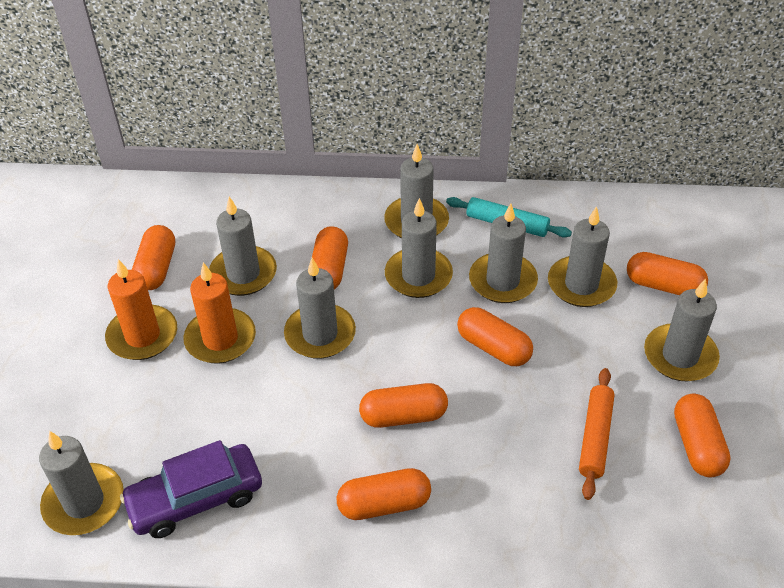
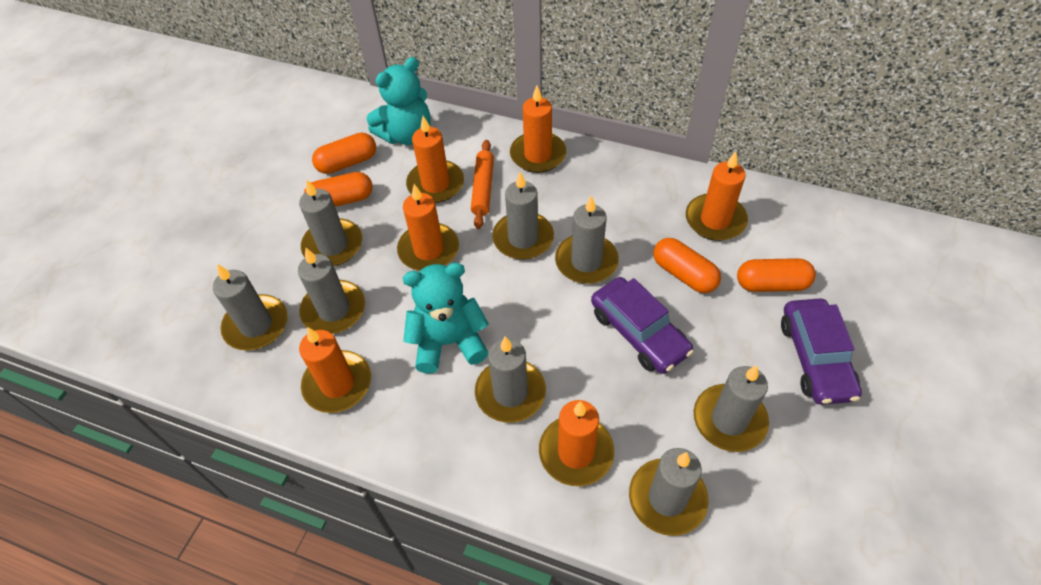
orange candle: 2 -> 6
orange capsule: 7 -> 4
purple car: 1 -> 2
turquoise rolling pin: 1 -> 0
turquoise teddy bear: 0 -> 2

